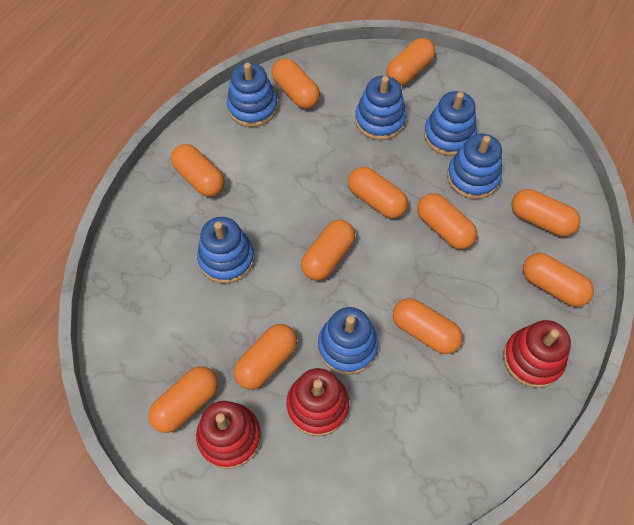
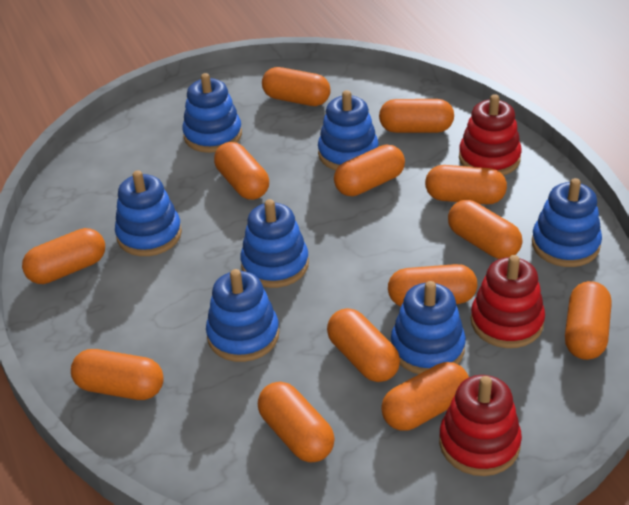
blue stacking toy: 6 -> 7
orange capsule: 11 -> 13

